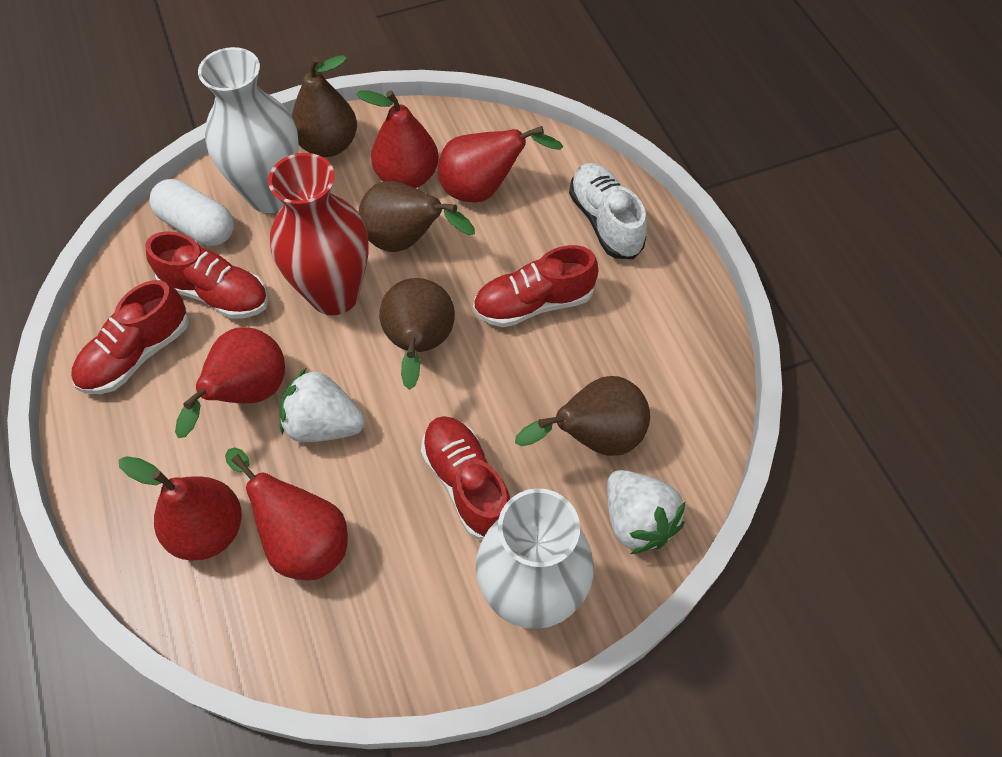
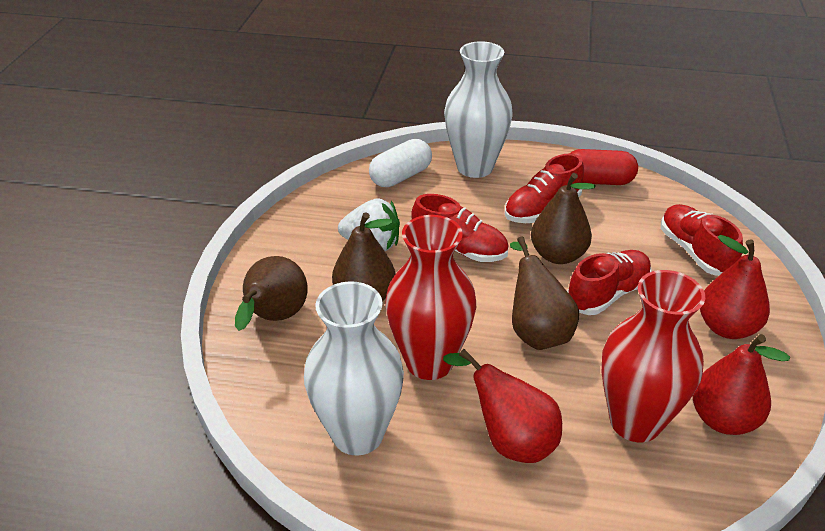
red capsule: 0 -> 1
red pear: 5 -> 3
red vase: 1 -> 2
white shoe: 1 -> 0
white strawberry: 2 -> 1

